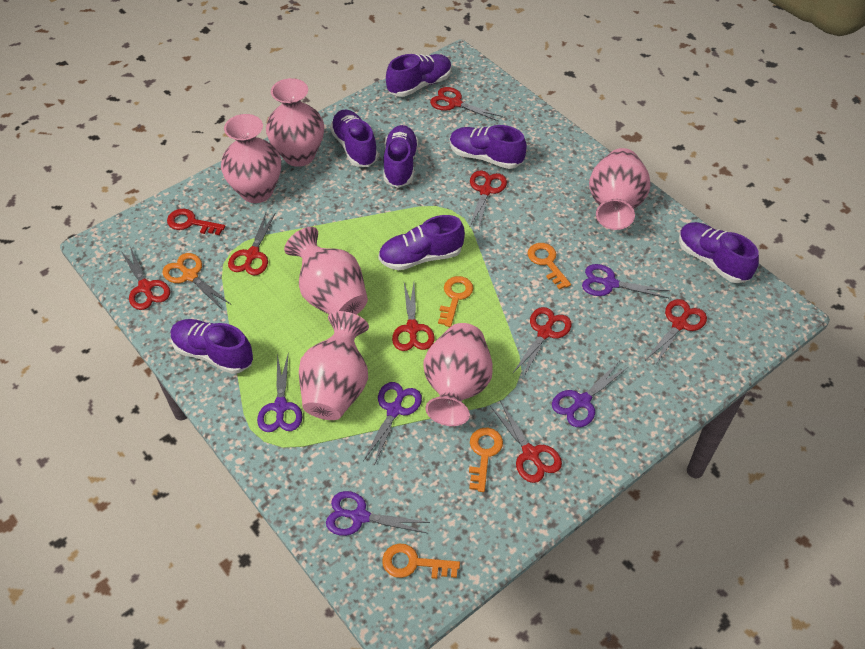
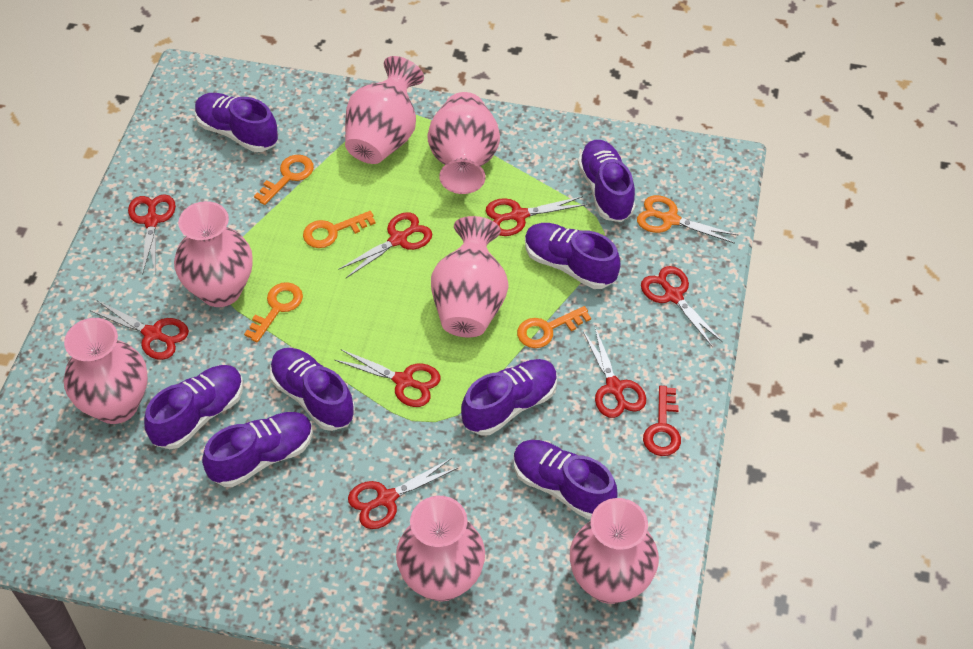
pink vase: 6 -> 7
purple scissors: 5 -> 0
purple shoe: 7 -> 8

